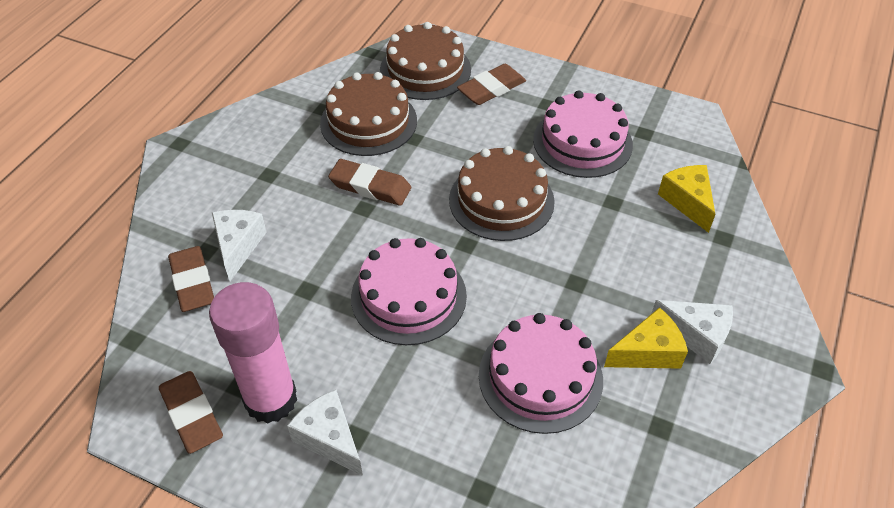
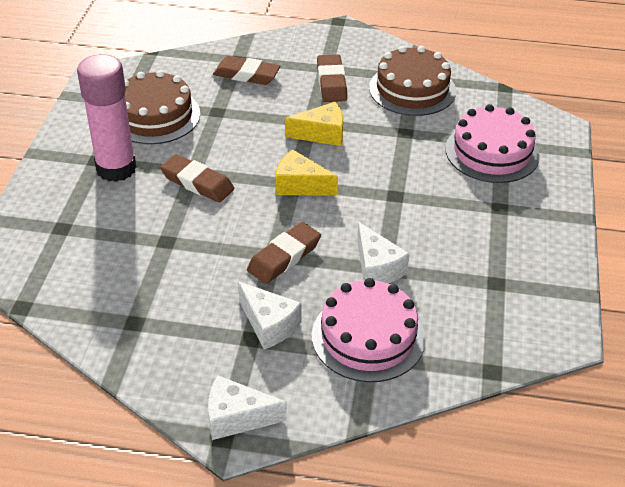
brown cake: 3 -> 2
pink cake: 3 -> 2

